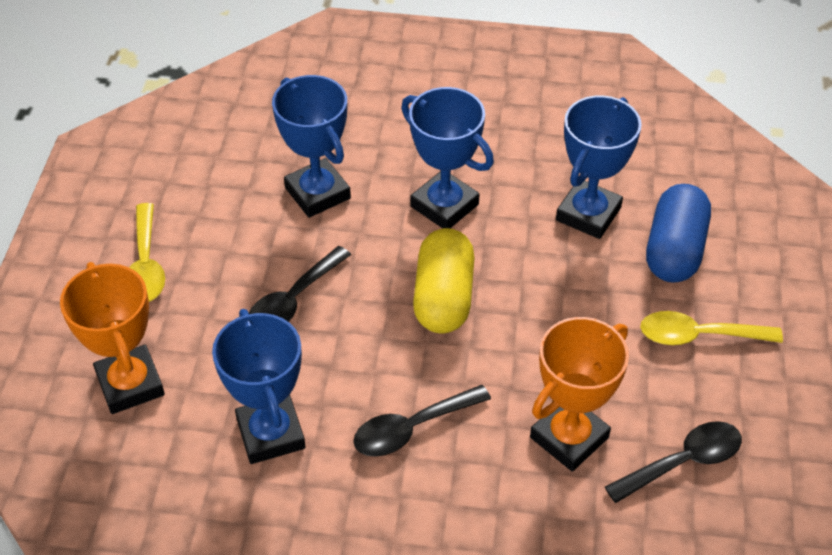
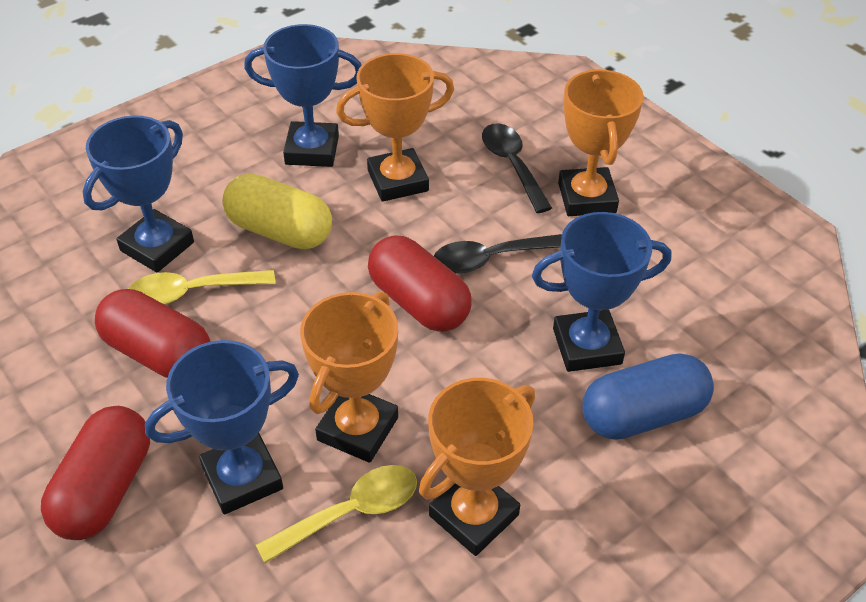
black spoon: 3 -> 2
orange trophy: 2 -> 4
red capsule: 0 -> 3

